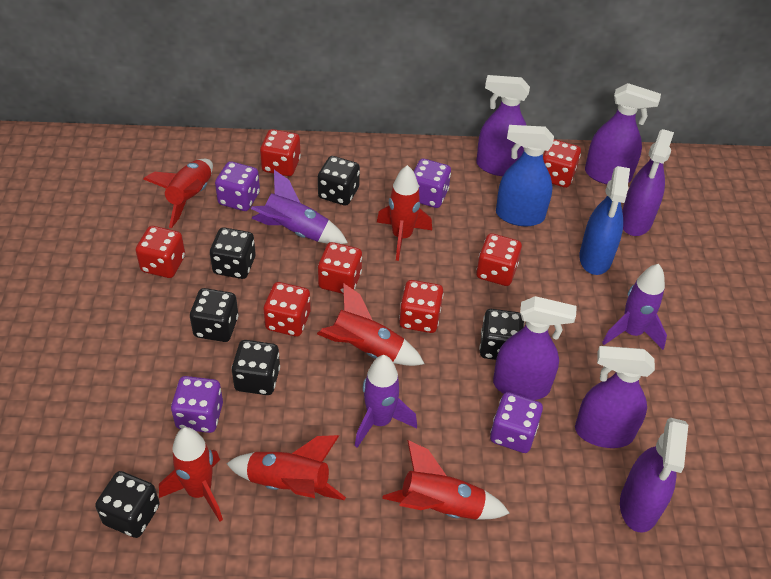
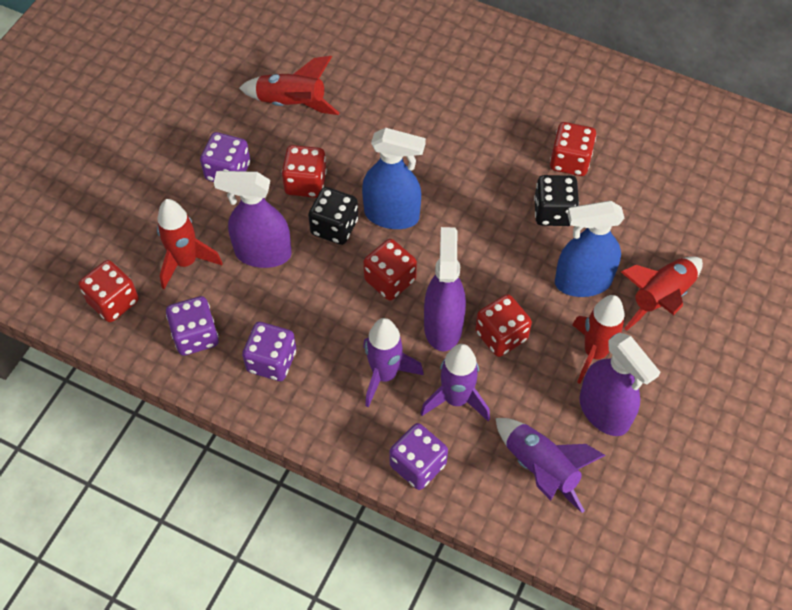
black dice: 6 -> 2
purple spray bottle: 6 -> 3
red dice: 7 -> 5
red rocket: 6 -> 4

